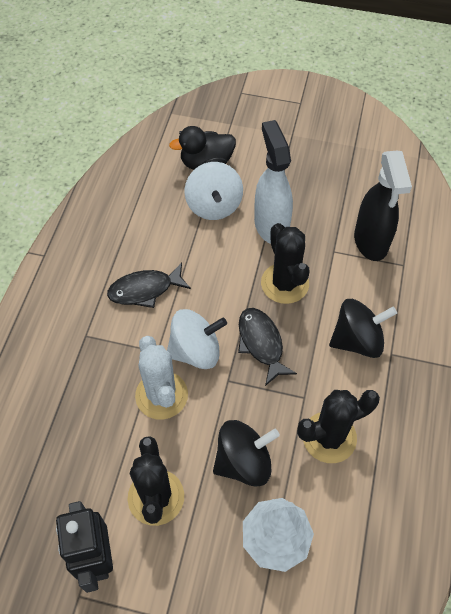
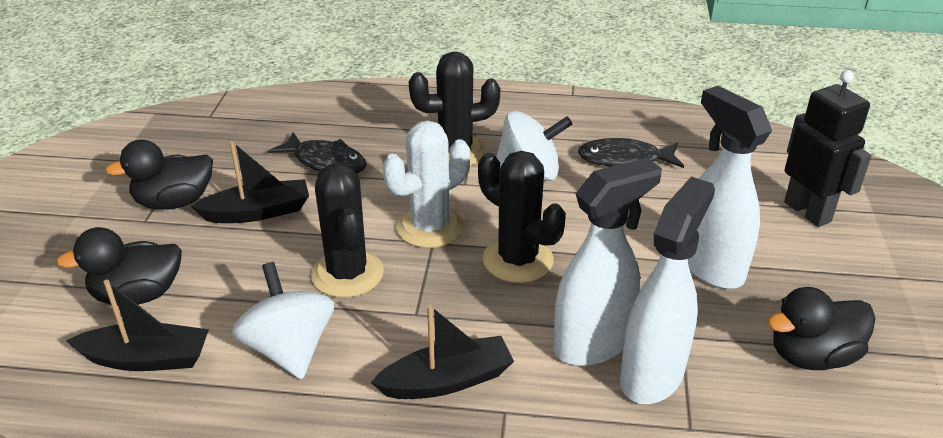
black boat: 0 -> 3
black duck: 1 -> 3
black spinning top: 2 -> 0
black spray bottle: 1 -> 0
white spray bottle: 1 -> 3
white tree: 1 -> 0

